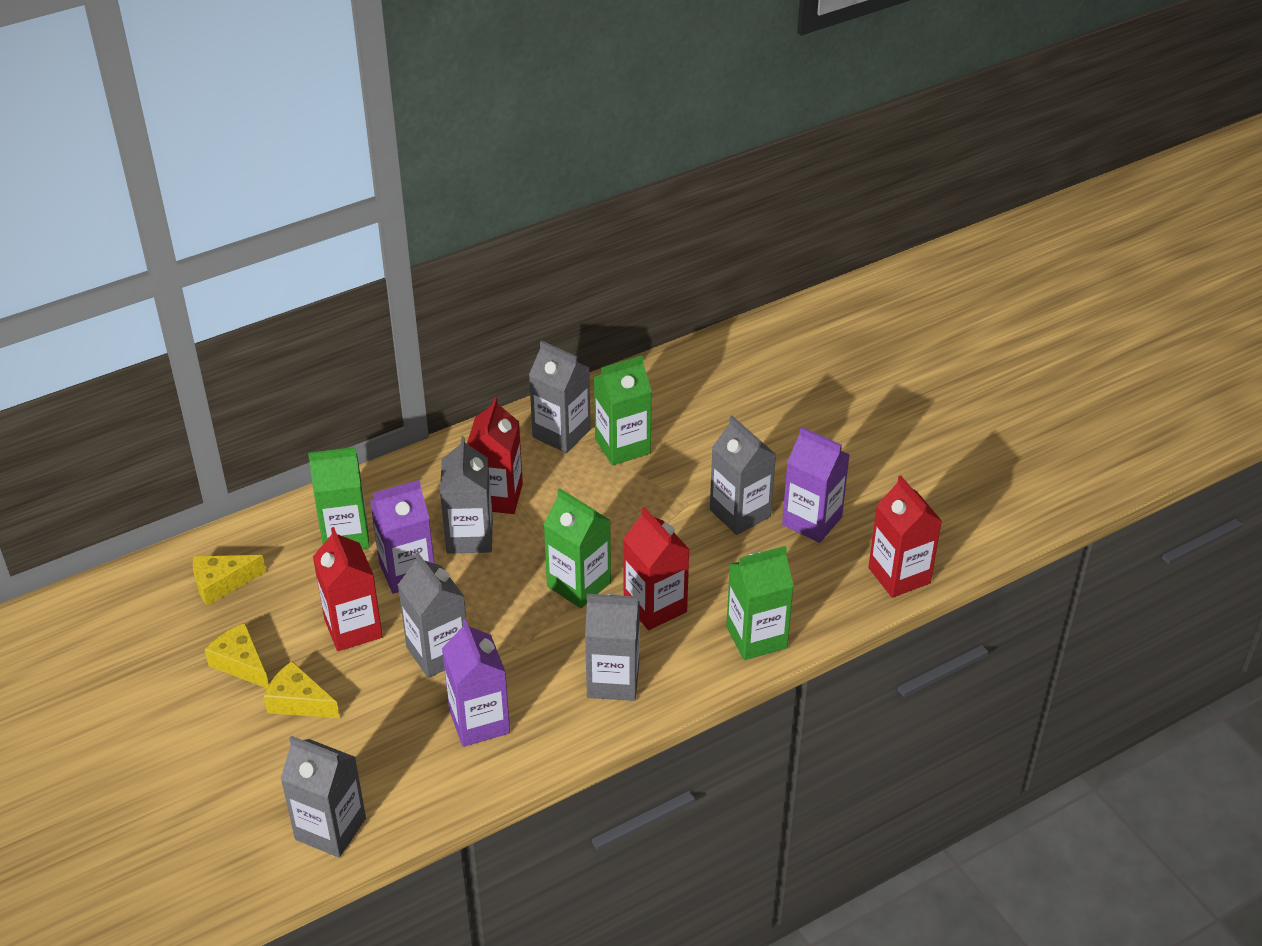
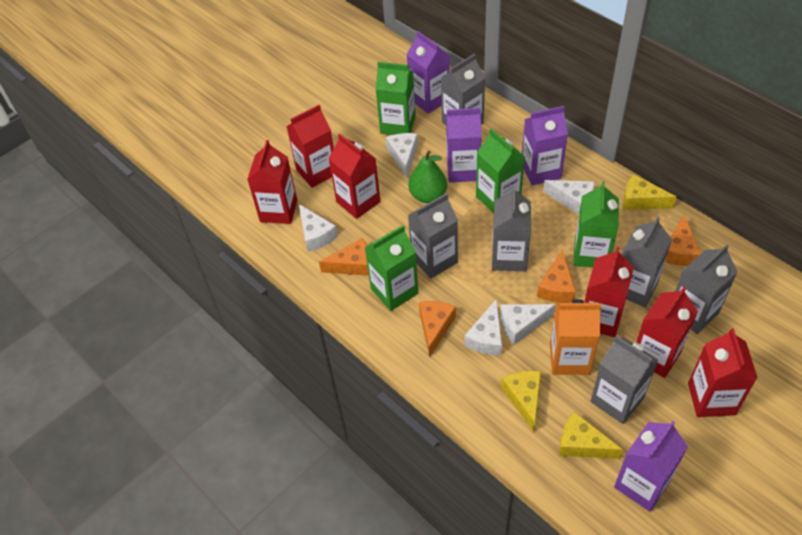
green pear: 0 -> 1
orange carton: 0 -> 1
orange cheese: 0 -> 4
purple carton: 3 -> 4
red carton: 4 -> 6
white cheese: 0 -> 5

